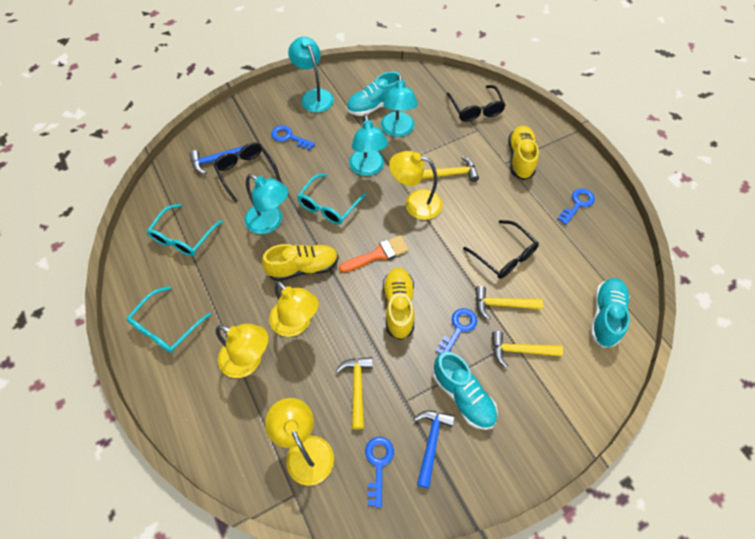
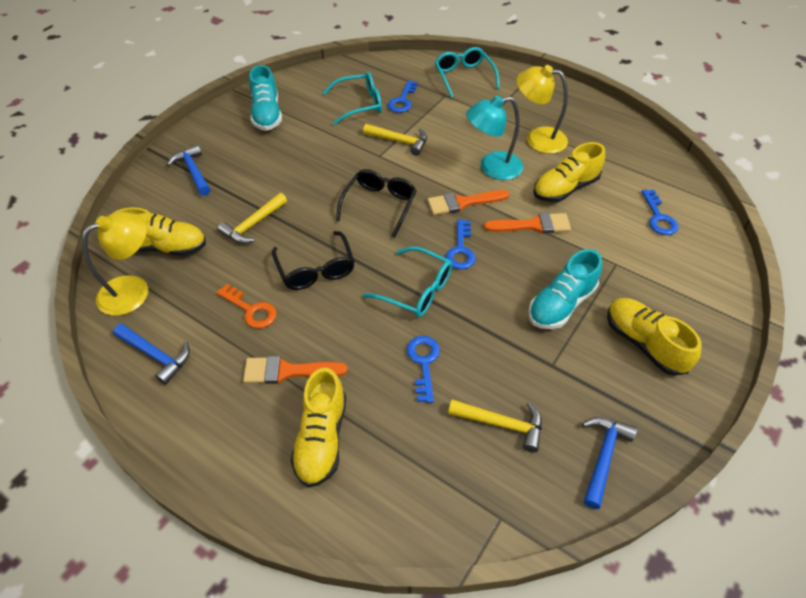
black glasses: 3 -> 2
blue hammer: 2 -> 3
orange brush: 1 -> 3
orange key: 0 -> 1
turquoise lamp: 4 -> 1
turquoise shoe: 3 -> 2
yellow hammer: 4 -> 3
yellow lamp: 4 -> 2
yellow shoe: 3 -> 4

